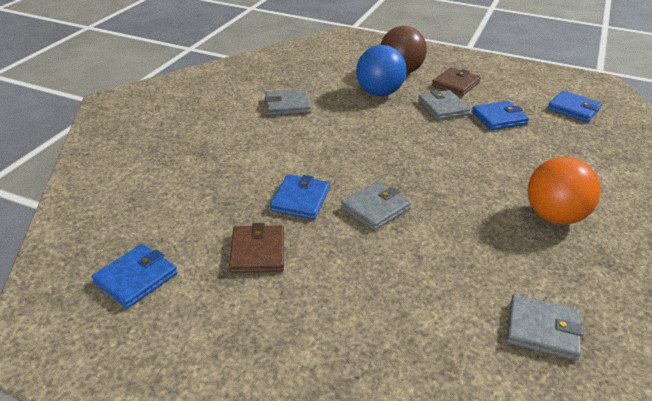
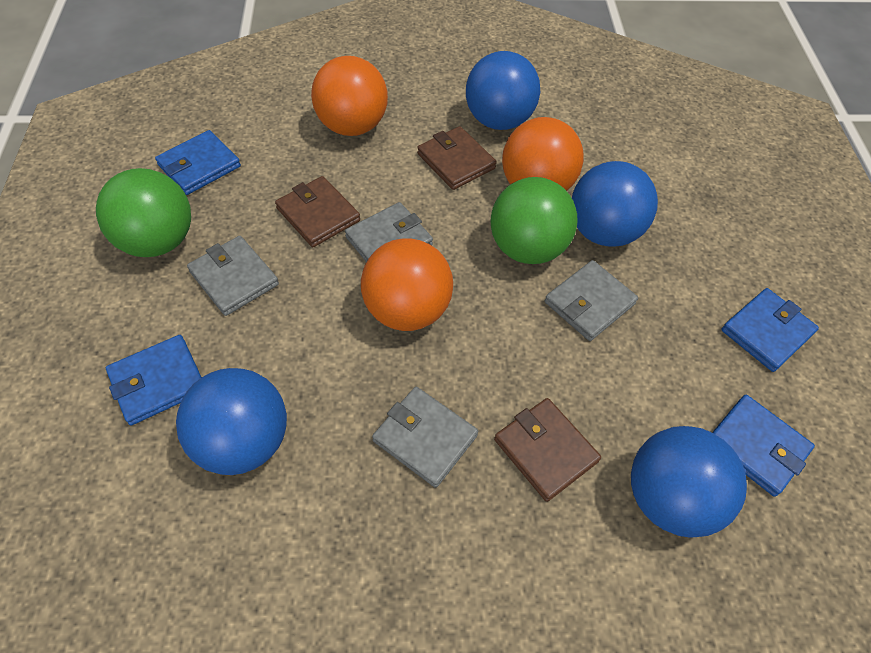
blue ball: 1 -> 4
brown ball: 1 -> 0
brown wallet: 2 -> 3
green ball: 0 -> 2
orange ball: 1 -> 3

